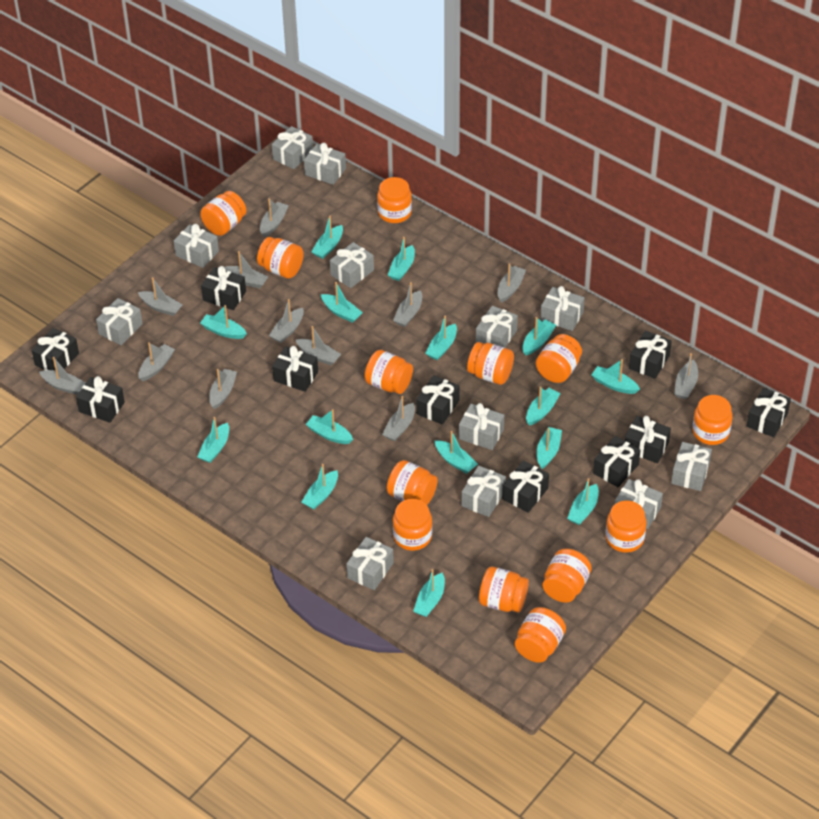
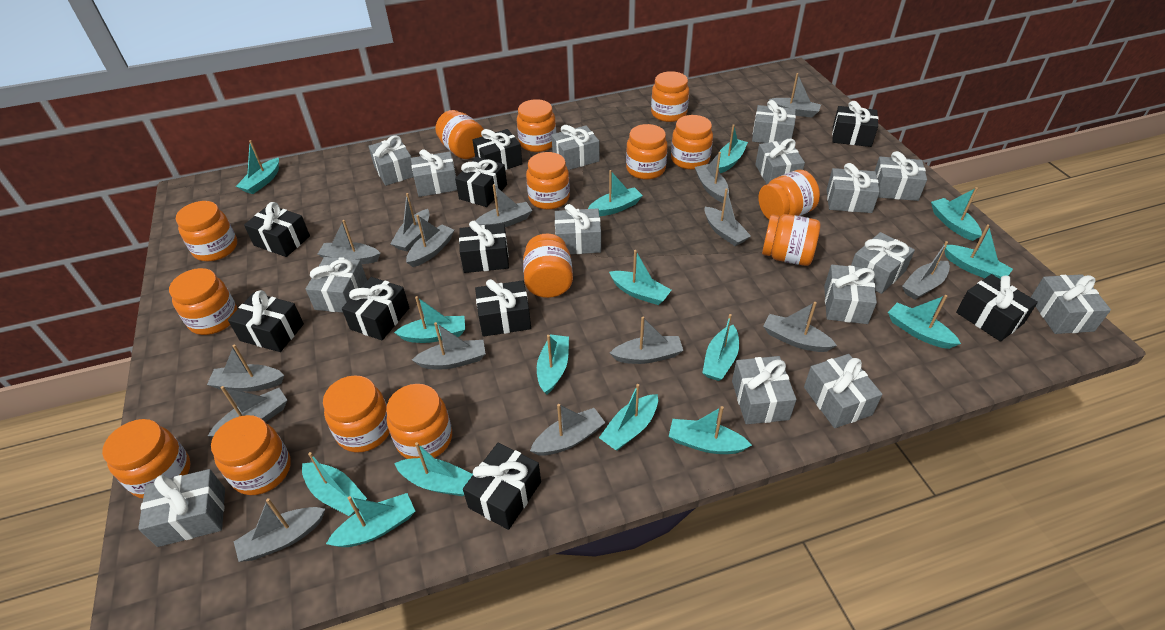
grey boat: 12 -> 15
grey gift: 12 -> 15
orange jar: 13 -> 15

